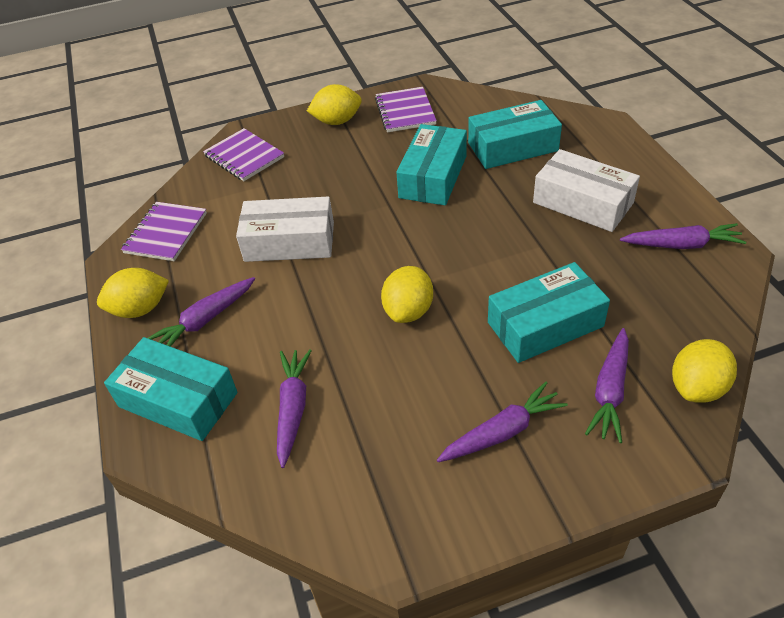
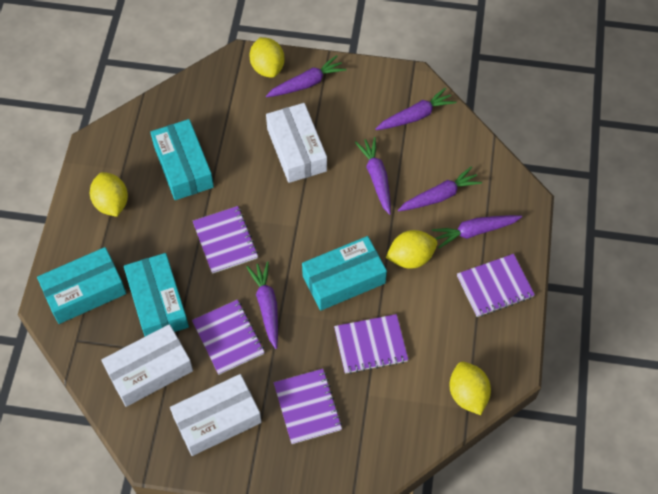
purple carrot: 5 -> 6
purple notebook: 3 -> 5
white box: 2 -> 3

